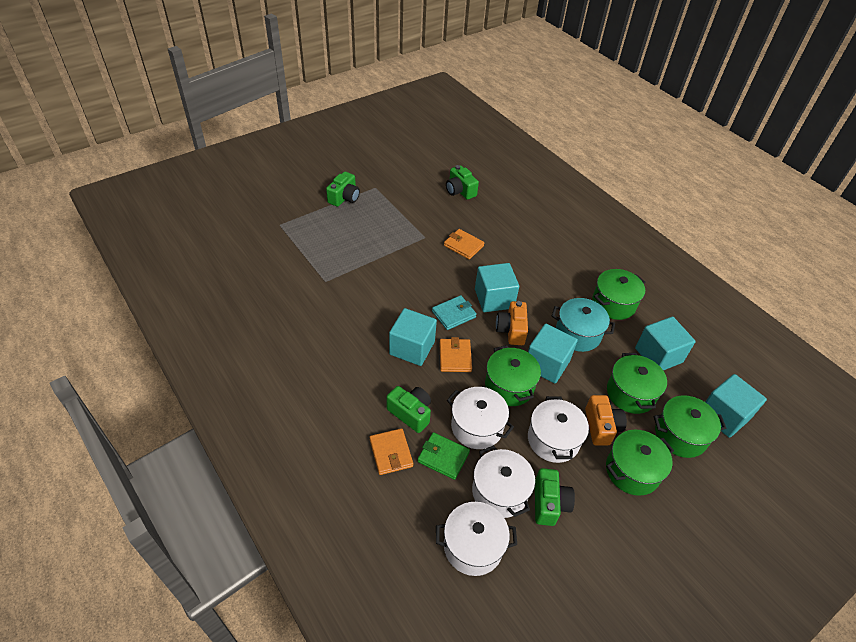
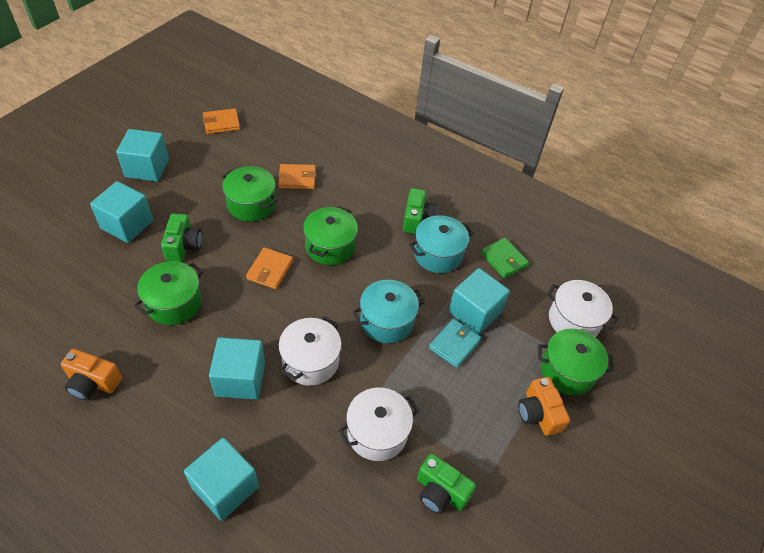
green camera: 4 -> 3
green pot: 5 -> 4
turquoise pot: 1 -> 2
white pot: 4 -> 3

